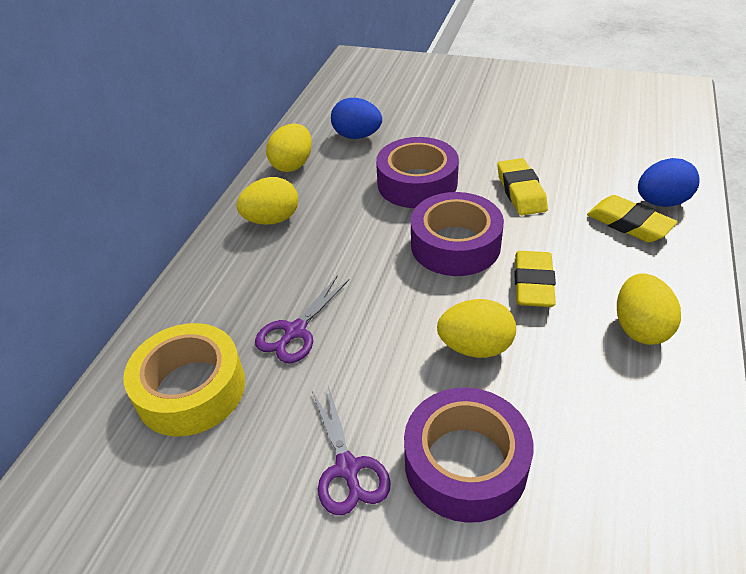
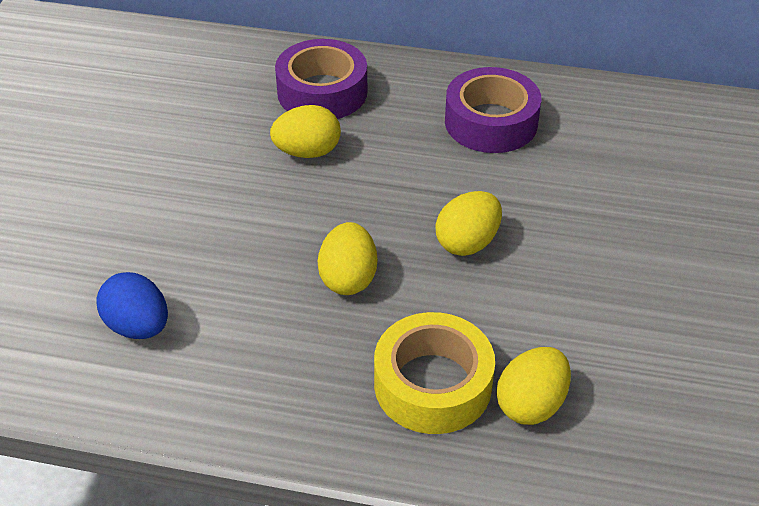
blue egg: 2 -> 1
purple scissors: 2 -> 0
purple tape: 3 -> 2
yellow eraser: 3 -> 0

